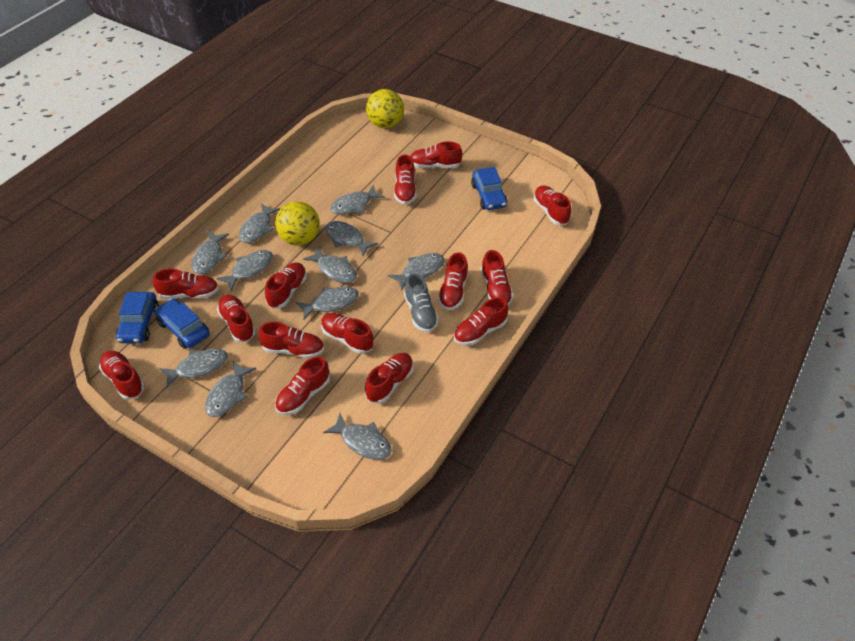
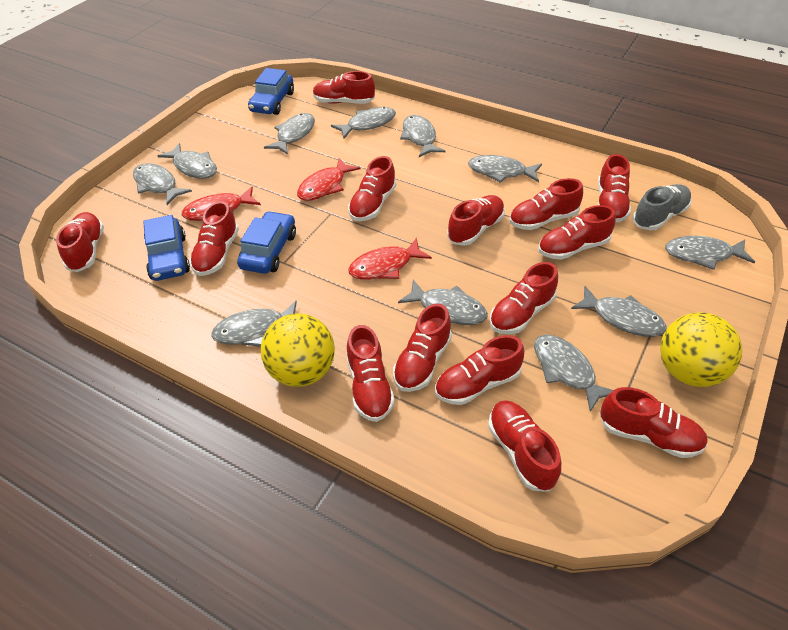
red fish: 0 -> 3

